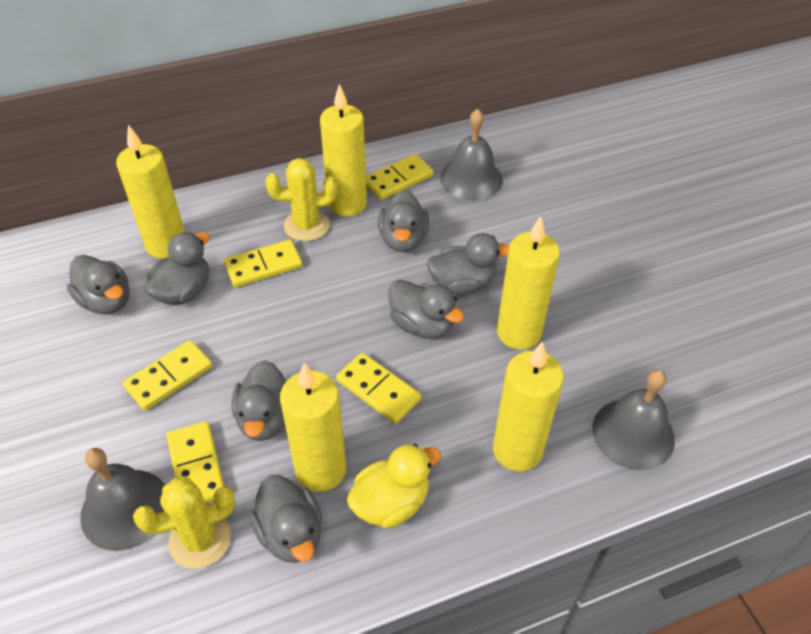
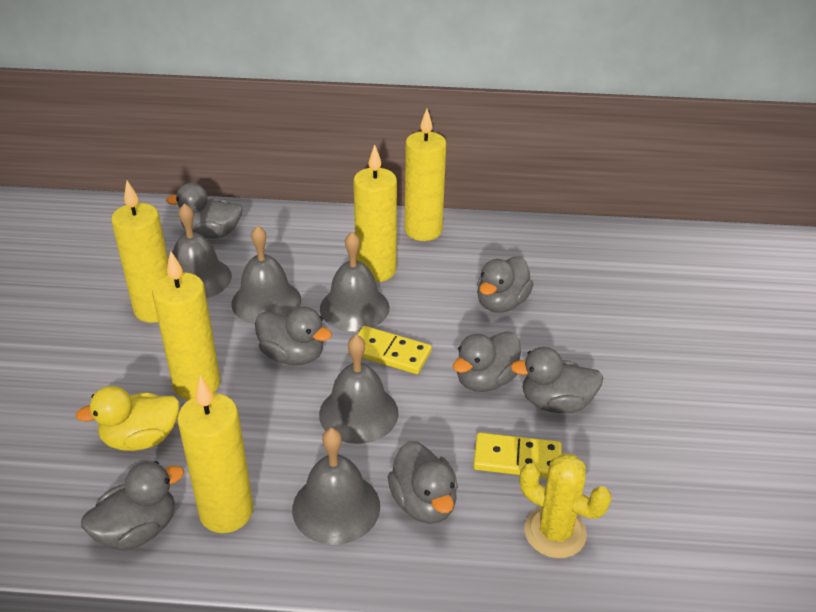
grey bell: 3 -> 5
yellow cactus: 2 -> 1
yellow domino: 5 -> 2

